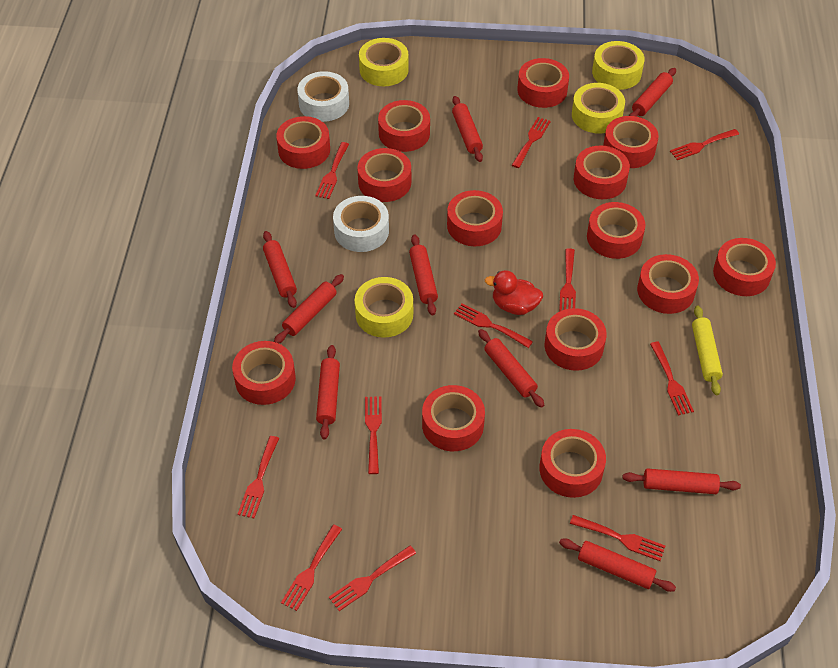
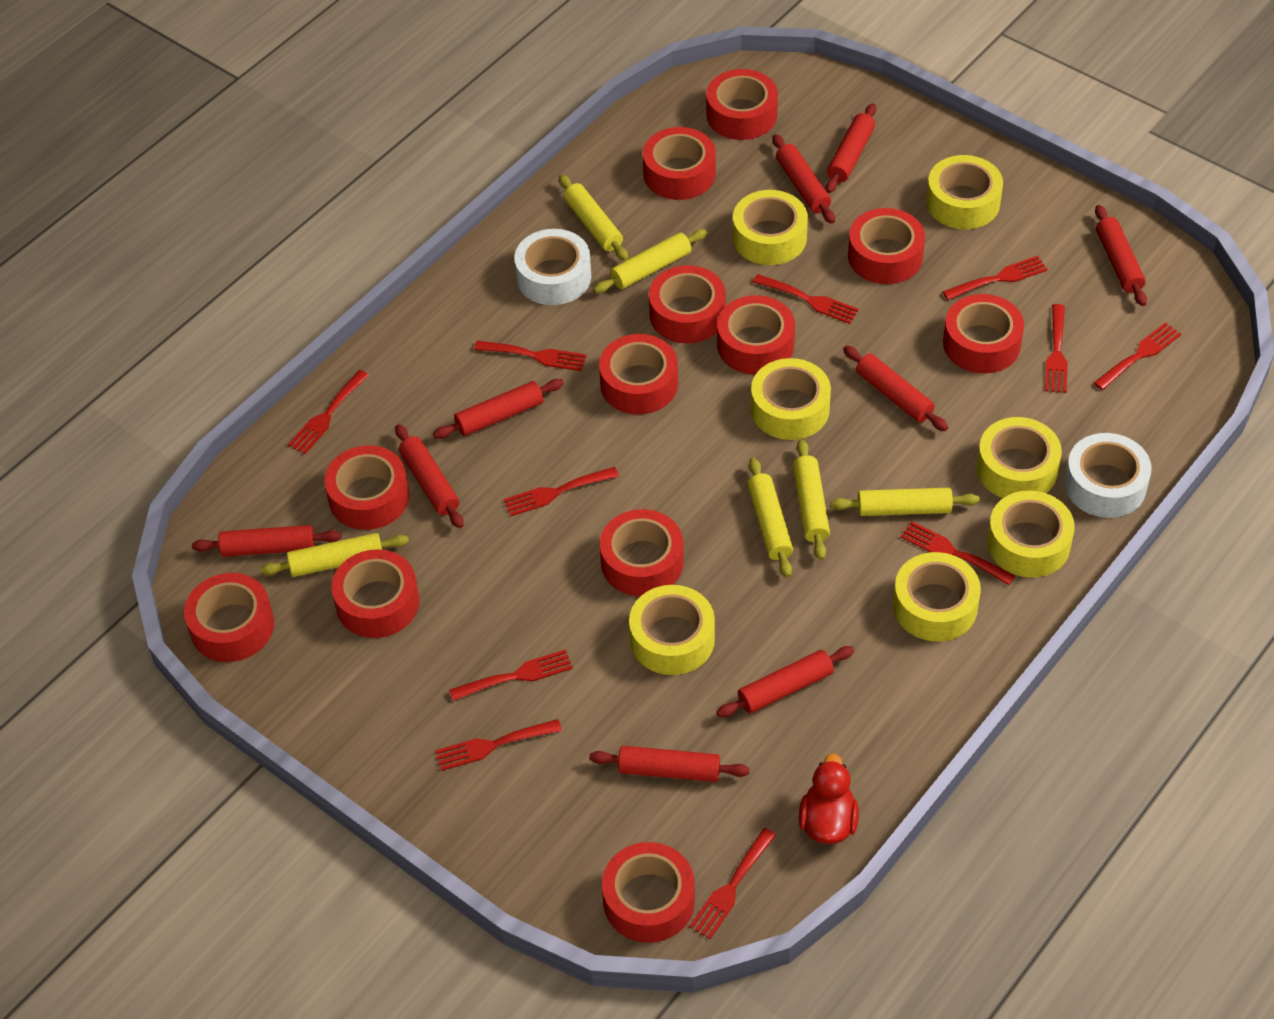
red tape: 14 -> 12
yellow rolling pin: 1 -> 6
yellow tape: 4 -> 7

